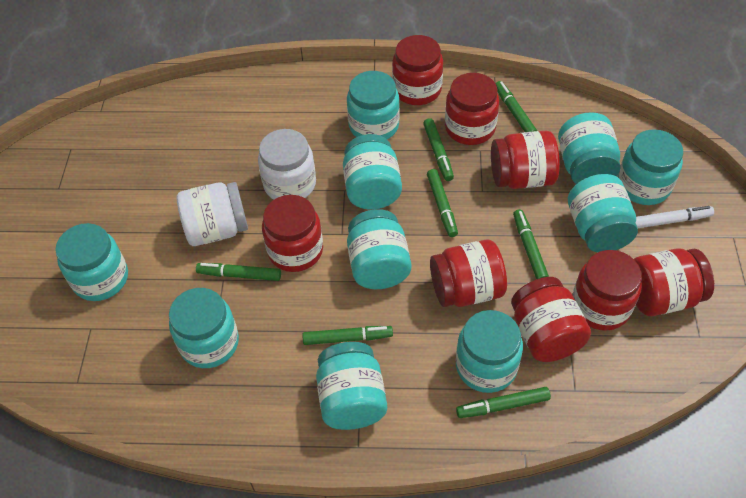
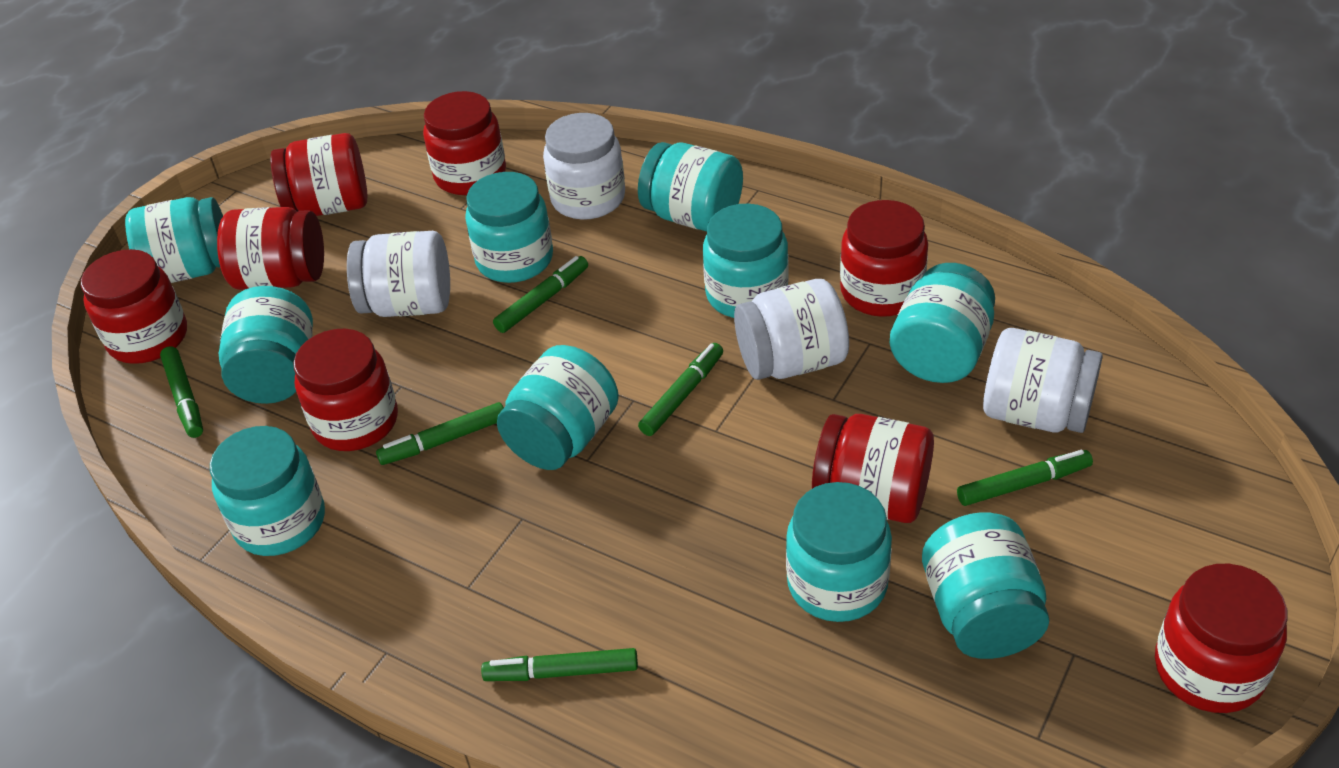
green marker: 7 -> 6
white jar: 2 -> 4
white marker: 1 -> 0

